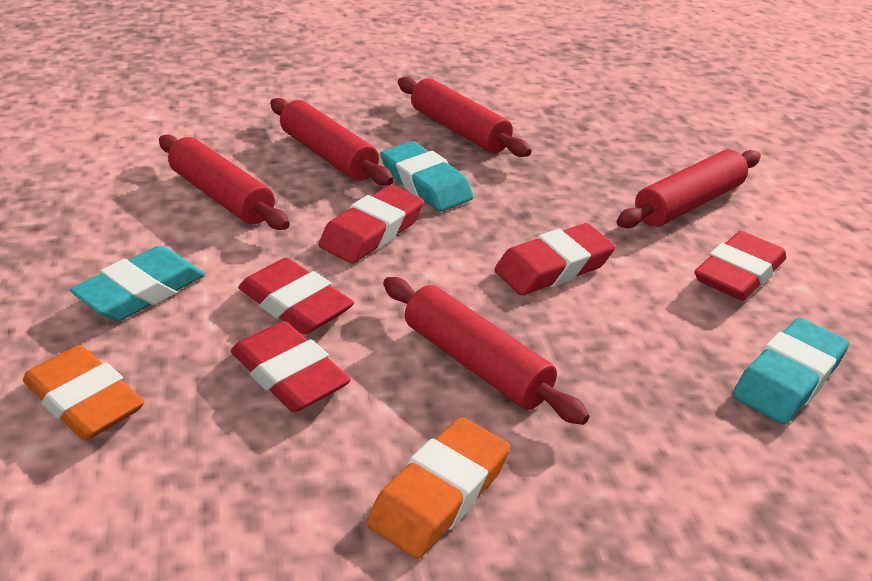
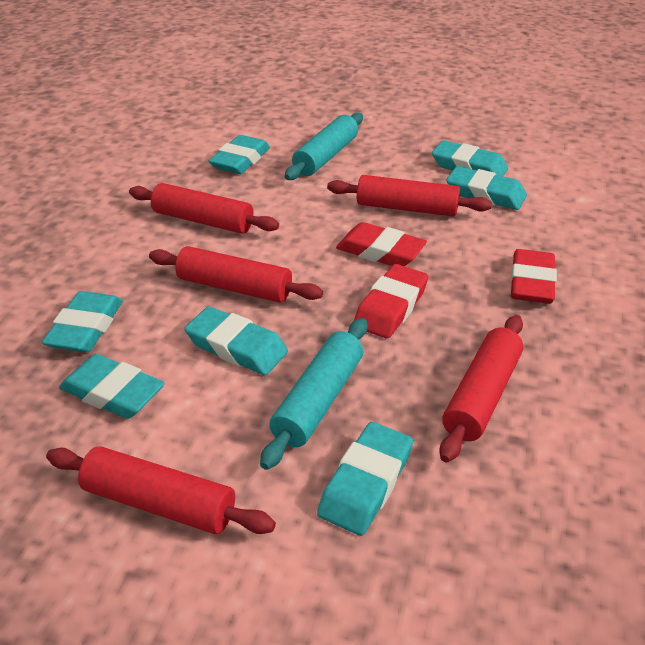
orange eraser: 2 -> 0
red eraser: 5 -> 3
turquoise eraser: 3 -> 7
turquoise rolling pin: 0 -> 2

